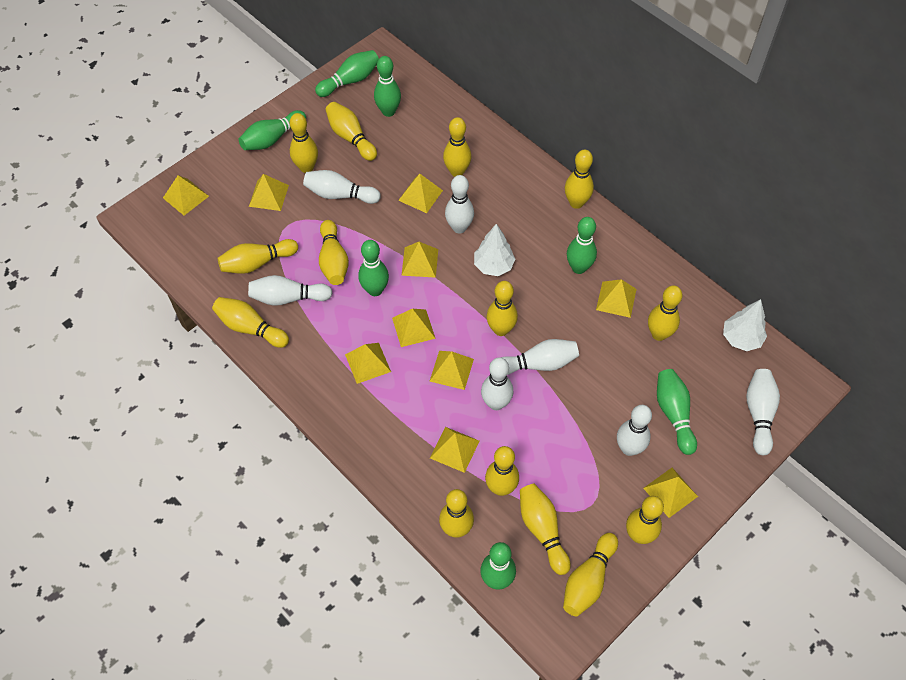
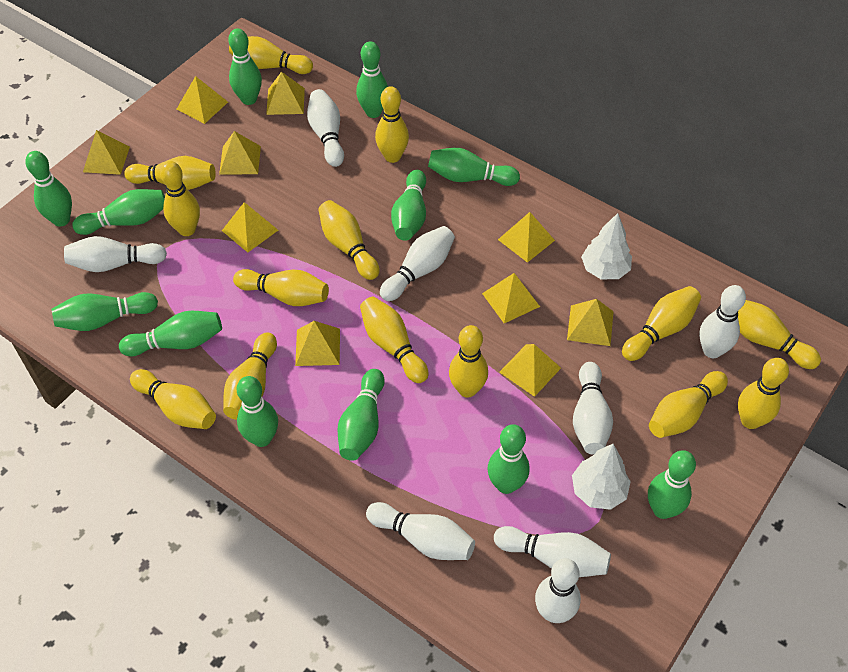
green bowling pin: 7 -> 12
white bowling pin: 7 -> 8

